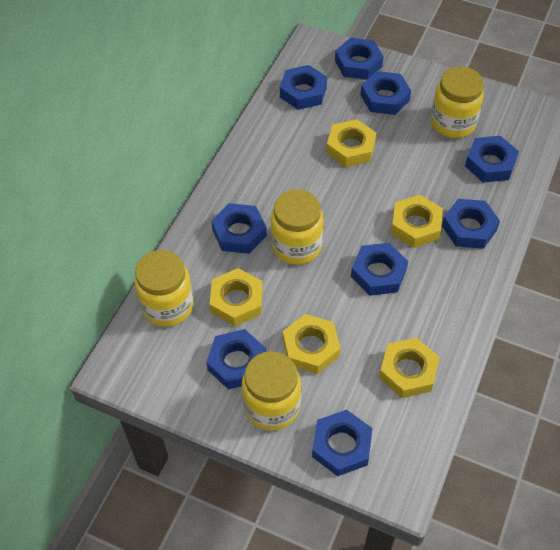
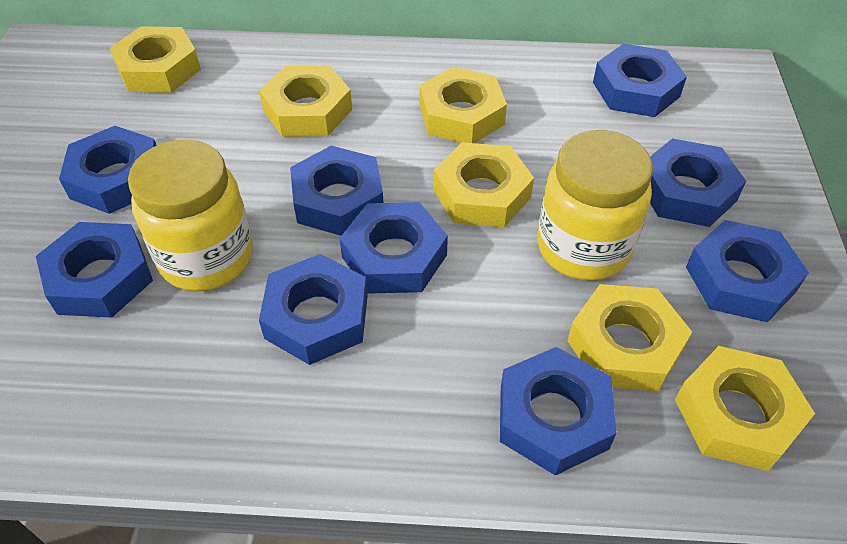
yellow jar: 4 -> 2
yellow nut: 5 -> 6

